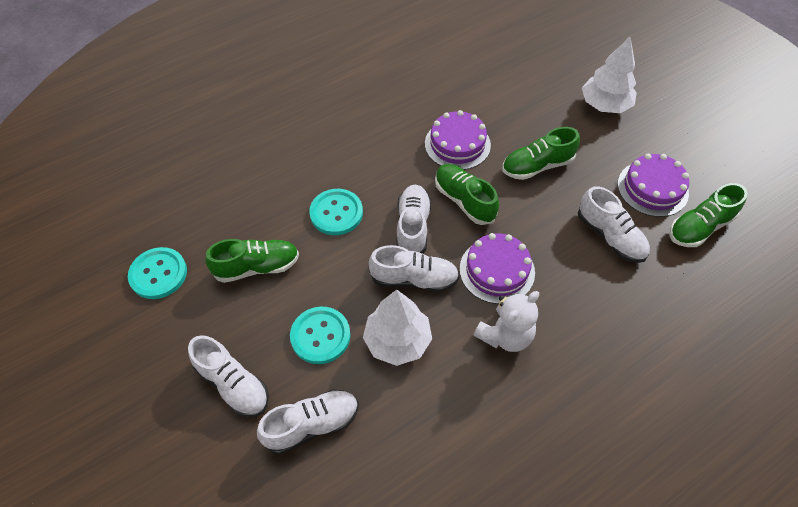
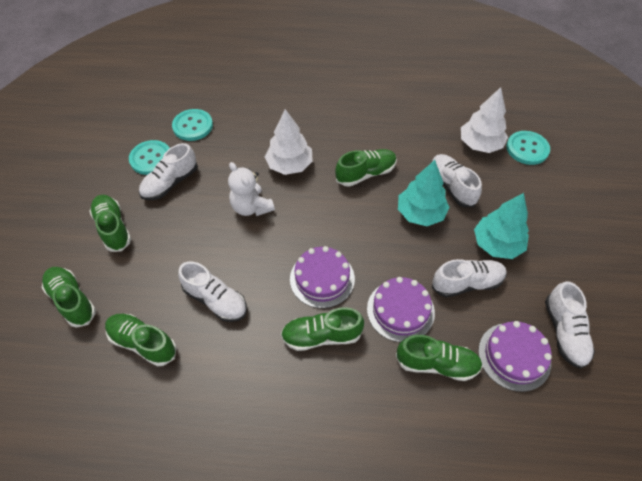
green shoe: 4 -> 6
turquoise tree: 0 -> 2

